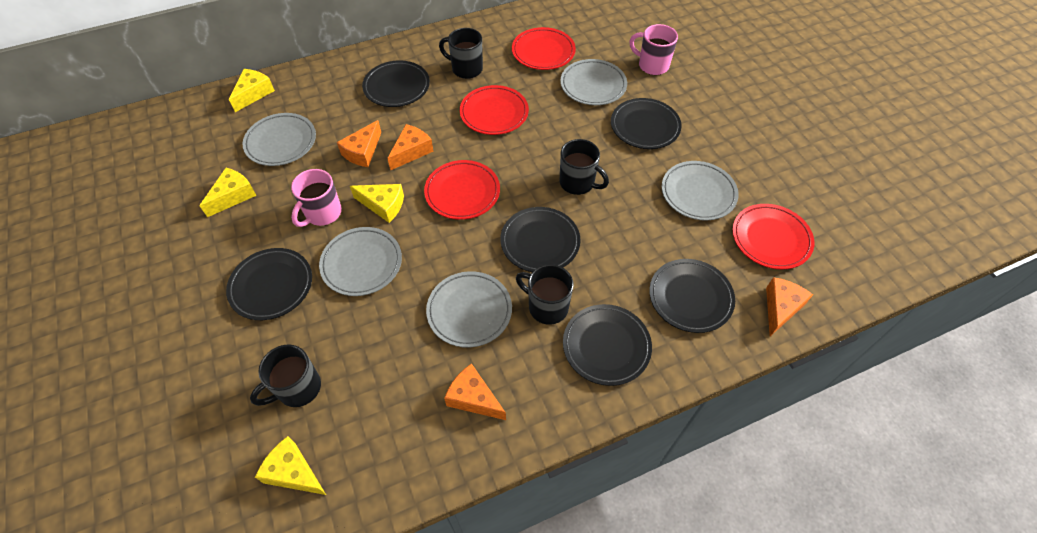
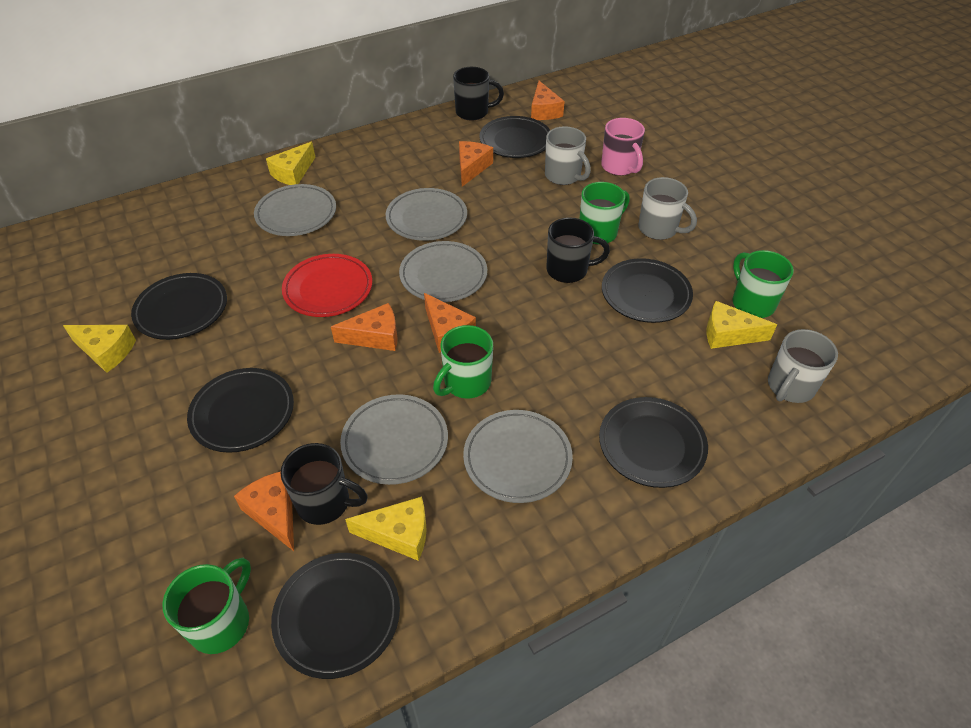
black mug: 4 -> 3
green mug: 0 -> 4
grey mug: 0 -> 3
orange cheese: 4 -> 5
pink mug: 2 -> 1
red plate: 4 -> 1

